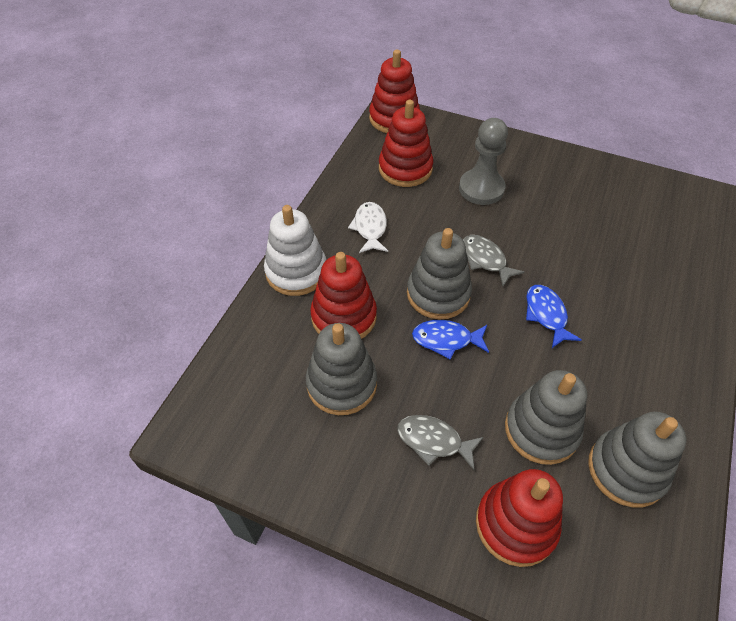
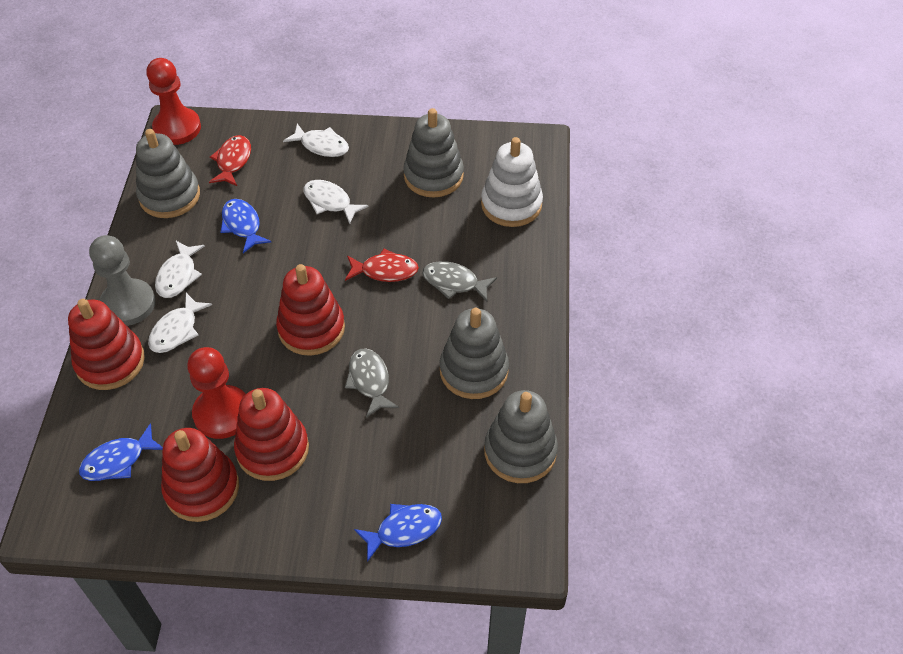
blue fish: 2 -> 3
red fish: 0 -> 2
red pawn: 0 -> 2
white fish: 1 -> 4

